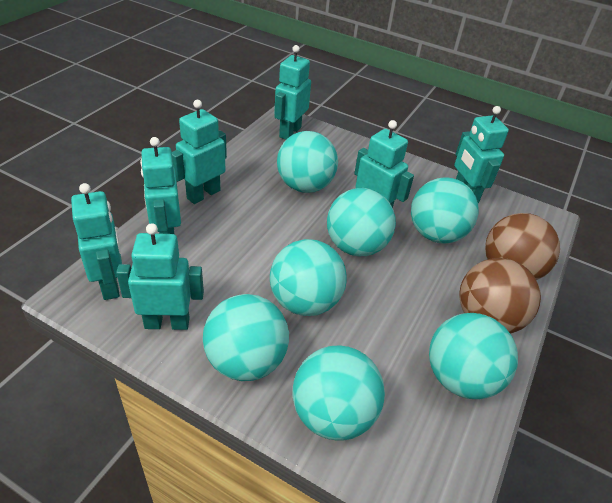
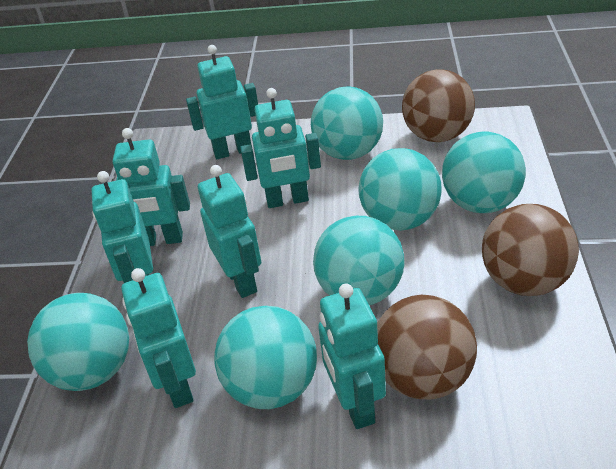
brown ball: 2 -> 3
turquoise ball: 7 -> 6

